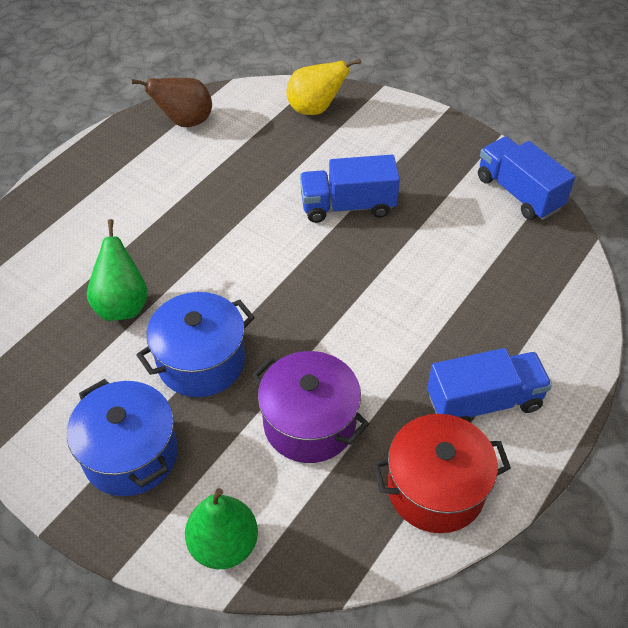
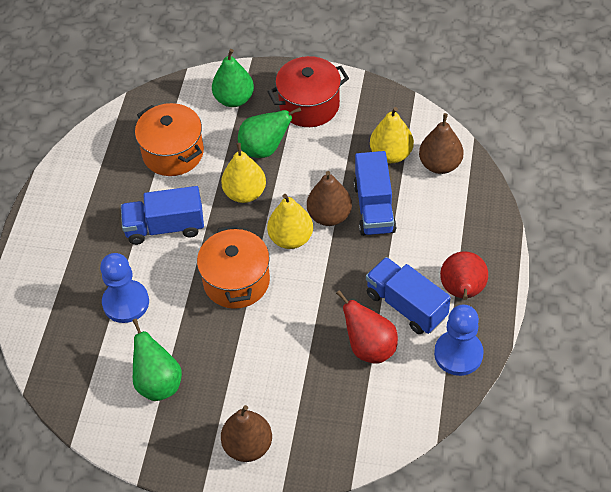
blue pawn: 0 -> 2
blue pot: 2 -> 0
brown pear: 1 -> 3
green pear: 2 -> 3
orange pot: 0 -> 2
purple pot: 1 -> 0
red pear: 0 -> 2
yellow pear: 1 -> 3

